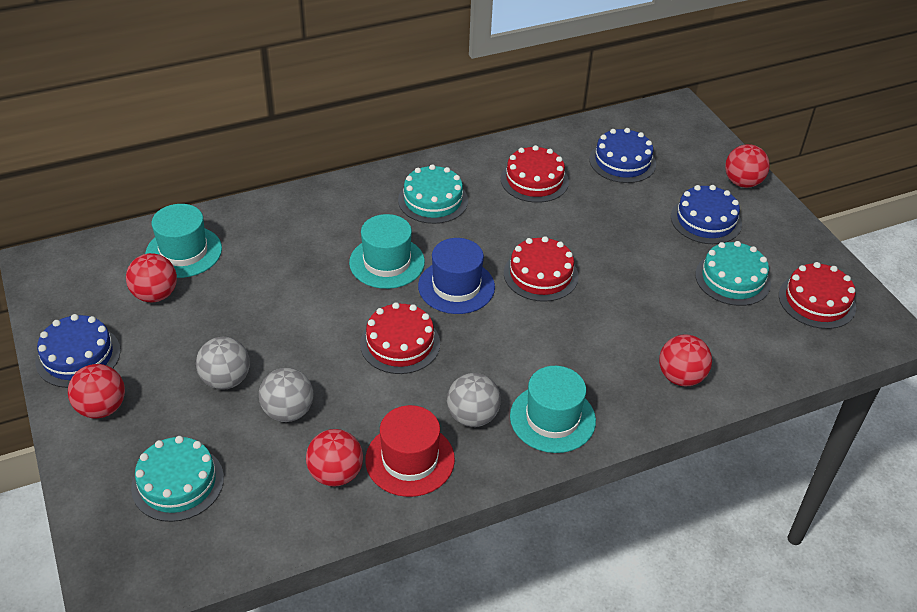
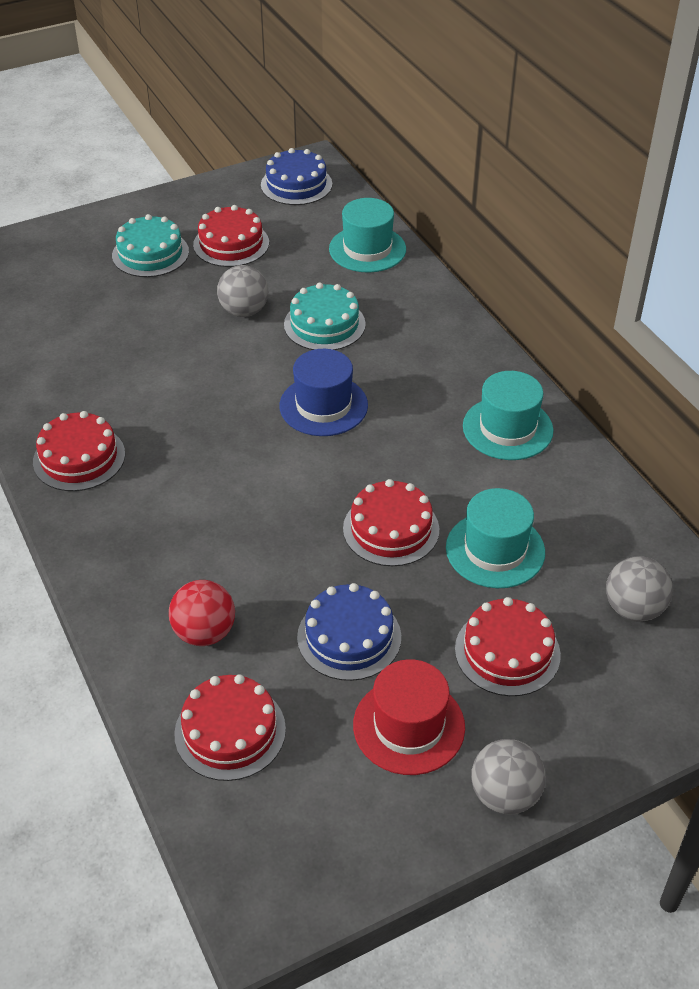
blue cake: 3 -> 2
red ball: 5 -> 1
red cake: 4 -> 5
turquoise cake: 3 -> 2

